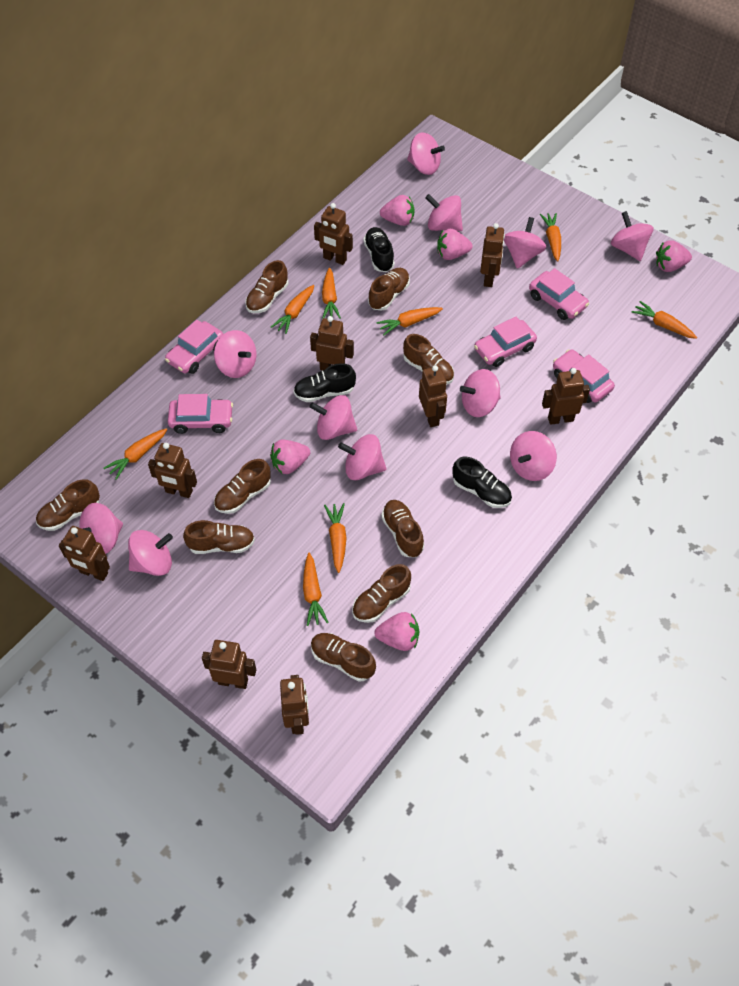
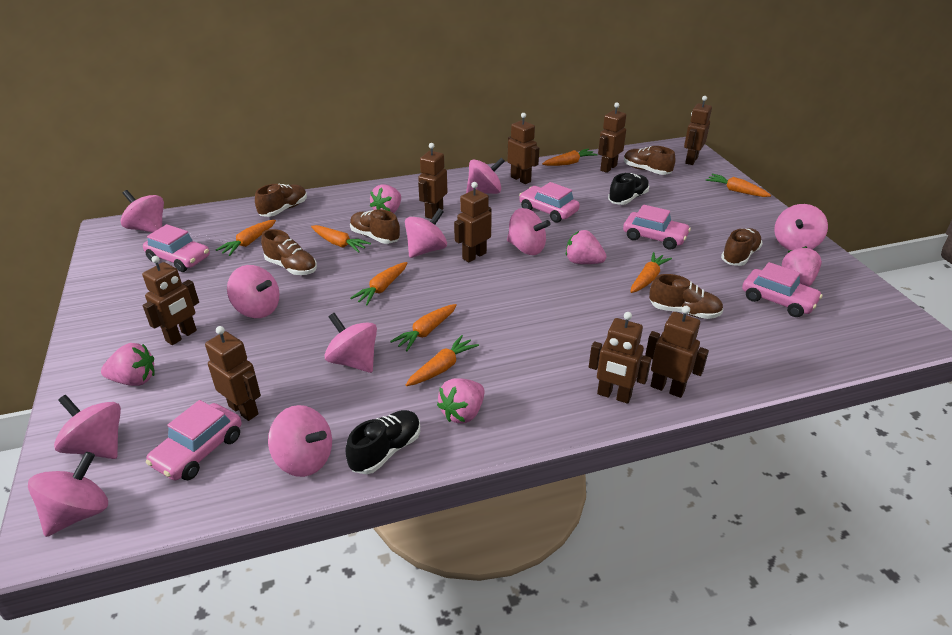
black shoe: 3 -> 2
brown shoe: 9 -> 6
pink spinning top: 11 -> 10

